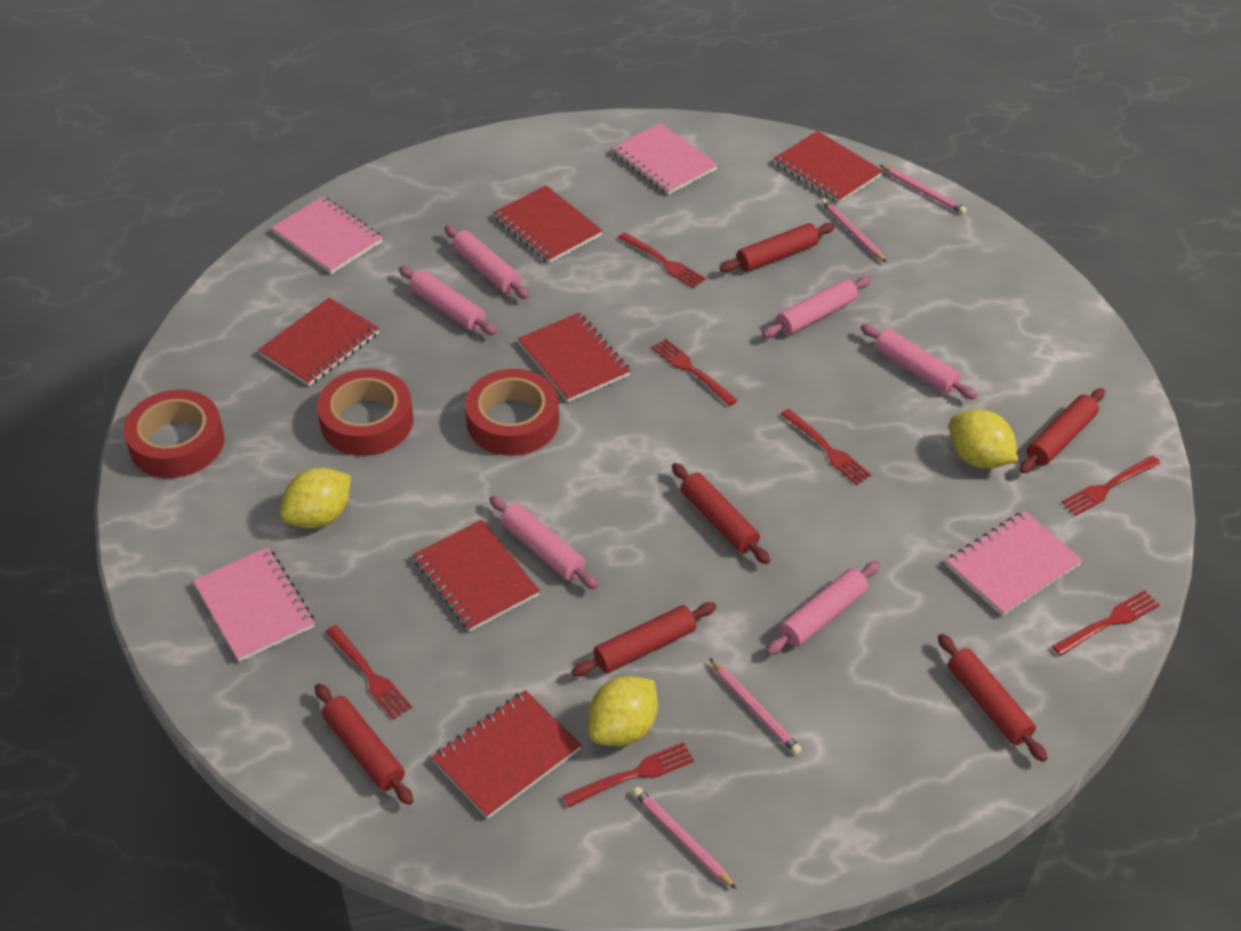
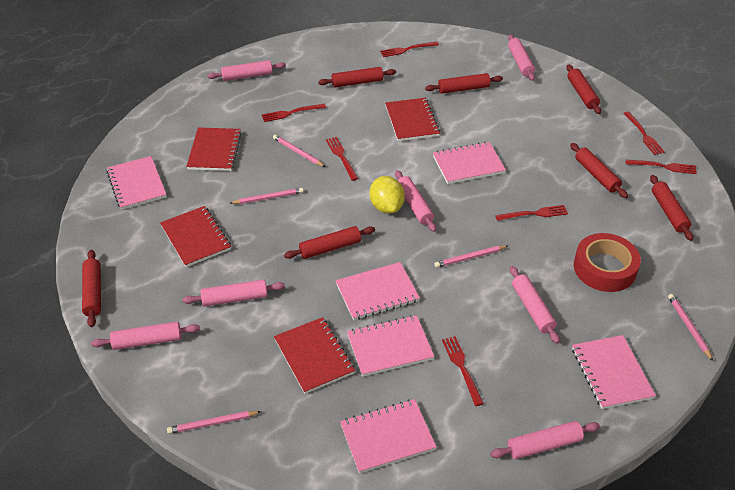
pink notebook: 4 -> 6
pink pencil: 4 -> 5
pink rolling pin: 6 -> 7
red notebook: 6 -> 4
red rolling pin: 6 -> 7
red tape: 3 -> 1
yellow lemon: 3 -> 1

